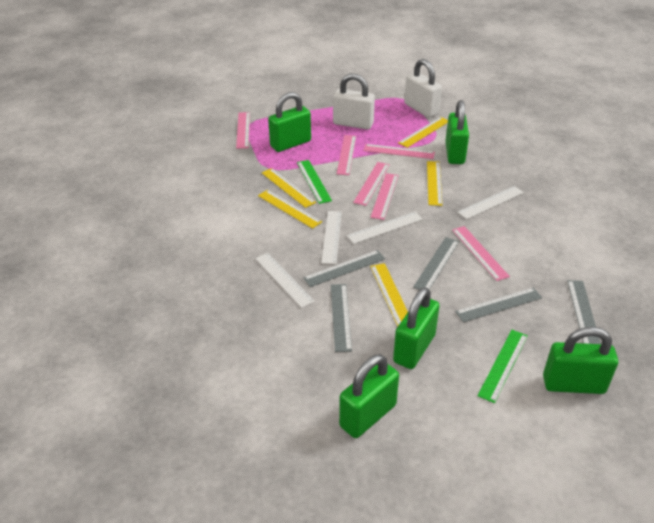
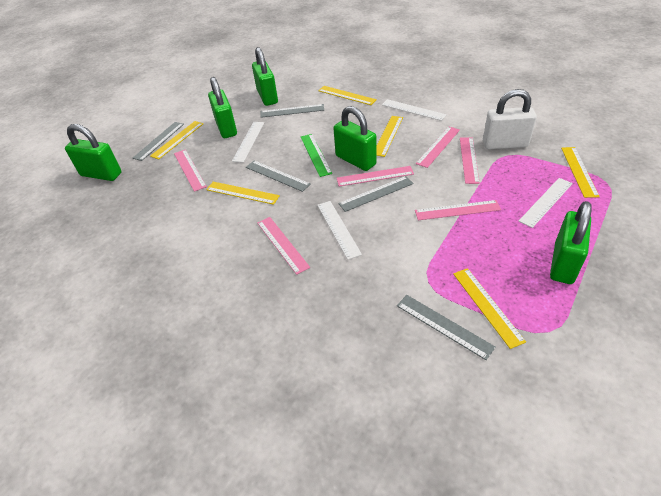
green ruler: 2 -> 1
white padlock: 2 -> 1
yellow ruler: 5 -> 6

